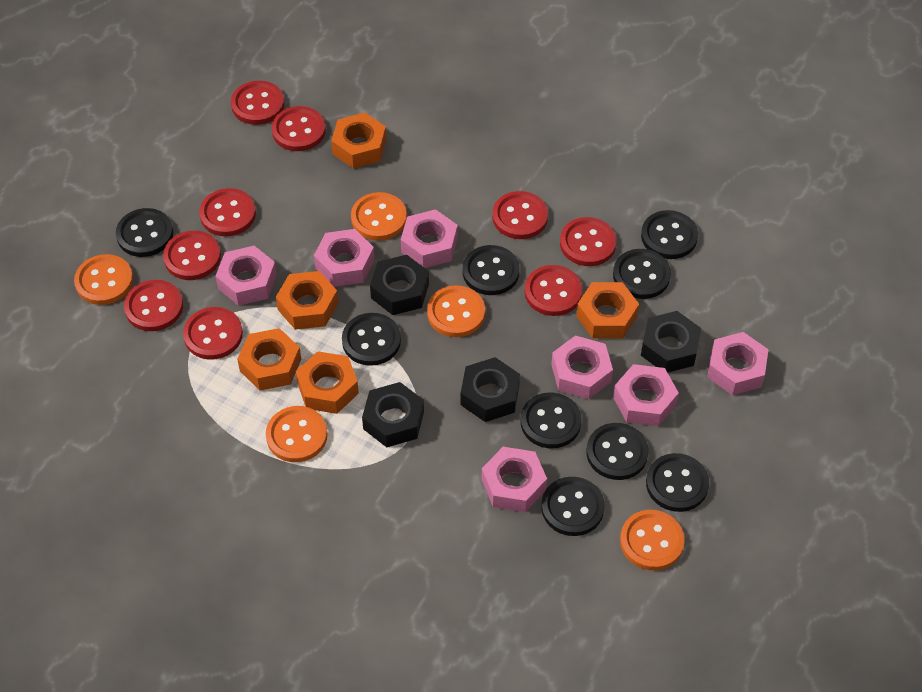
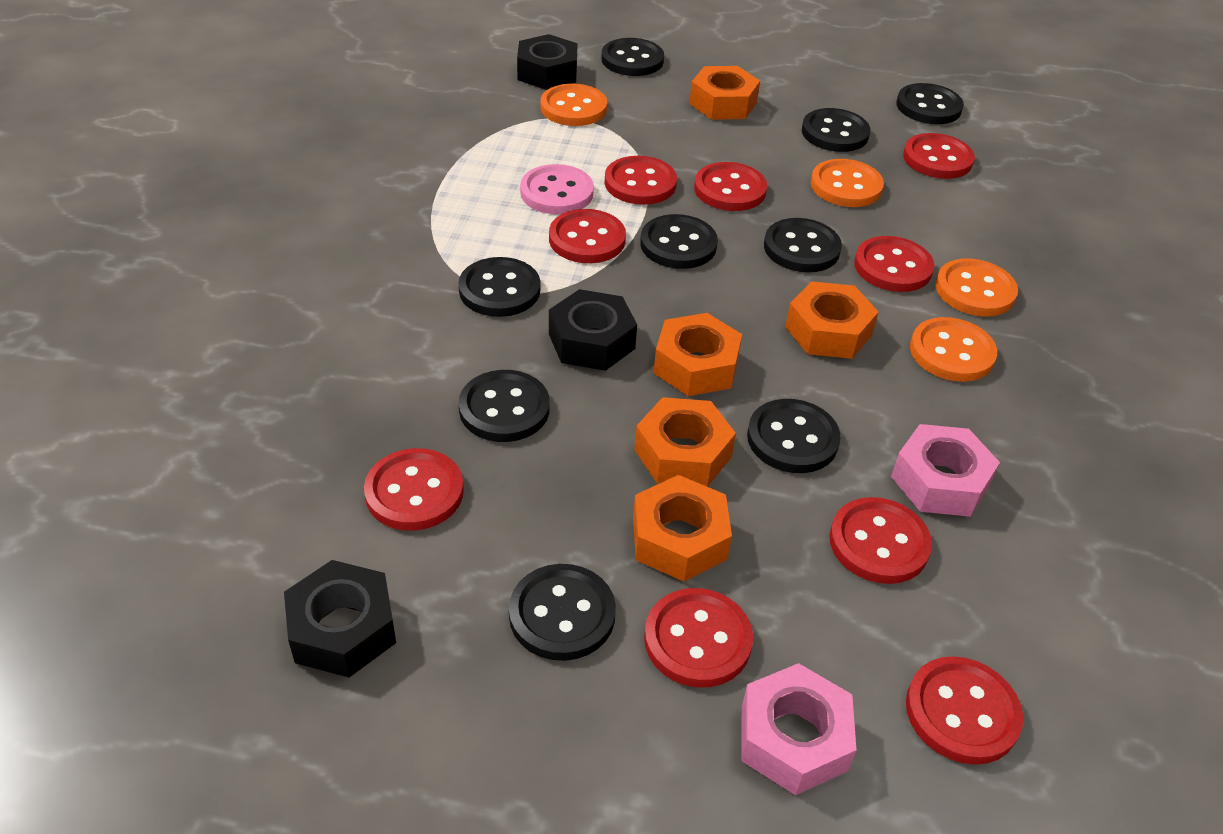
black nut: 4 -> 3
orange button: 5 -> 4
pink button: 0 -> 1
pink nut: 7 -> 2

